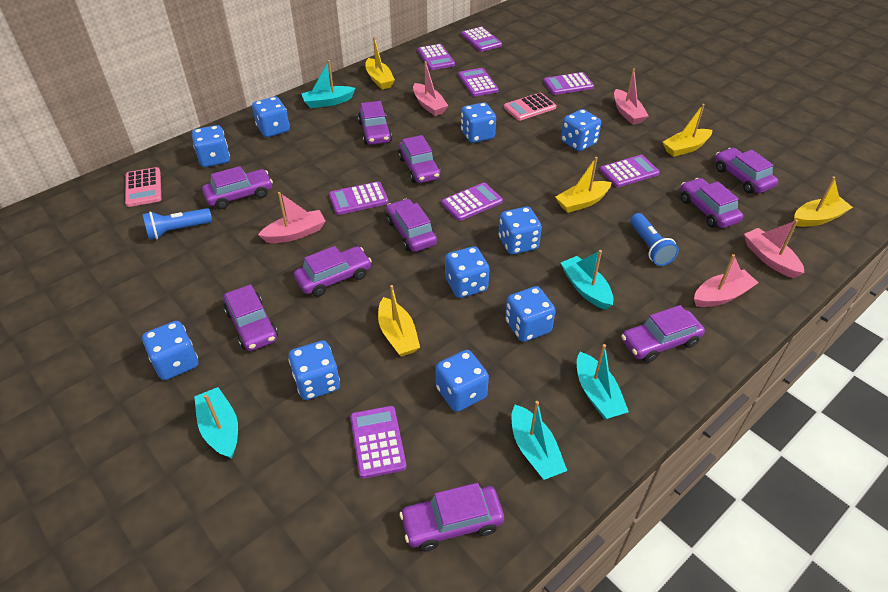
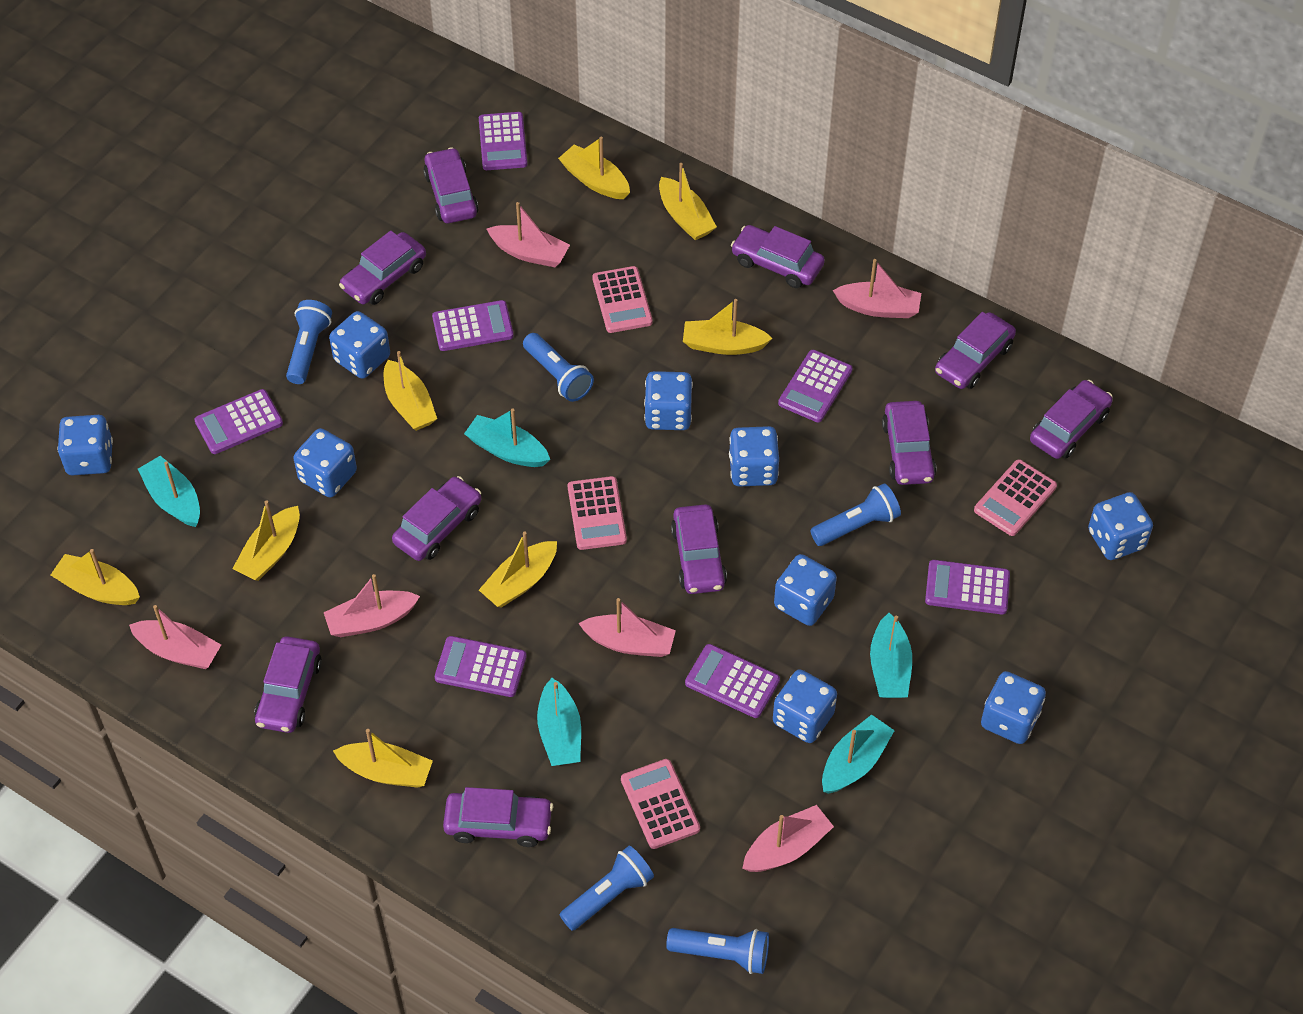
blue dice: 10 -> 9
blue flashlight: 2 -> 5
pink boat: 5 -> 6
pink calculator: 2 -> 4
purple calculator: 8 -> 7
yellow boat: 5 -> 8

